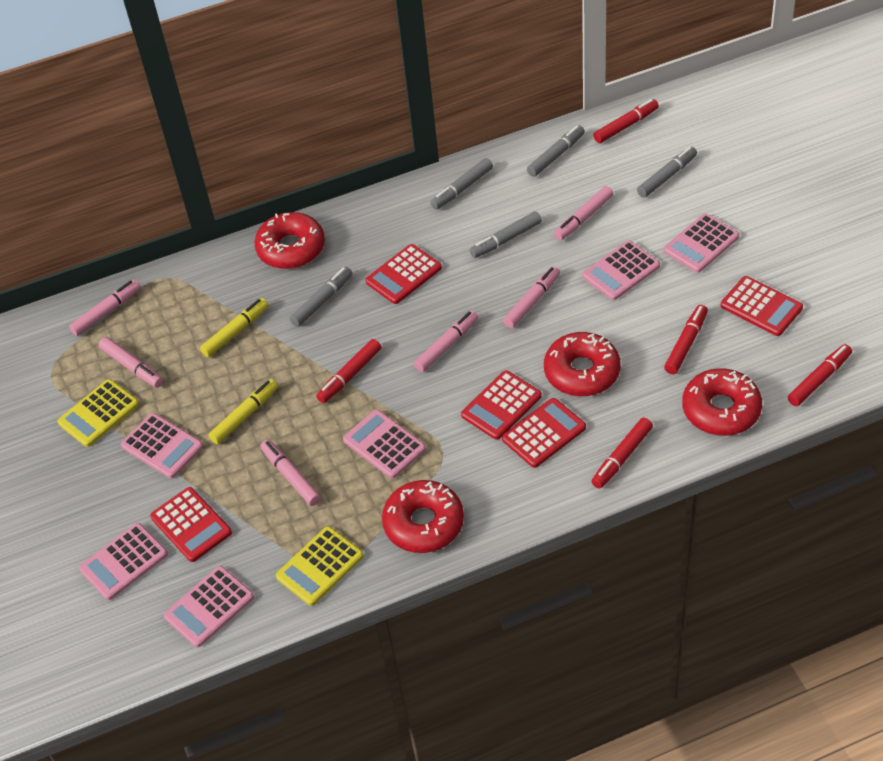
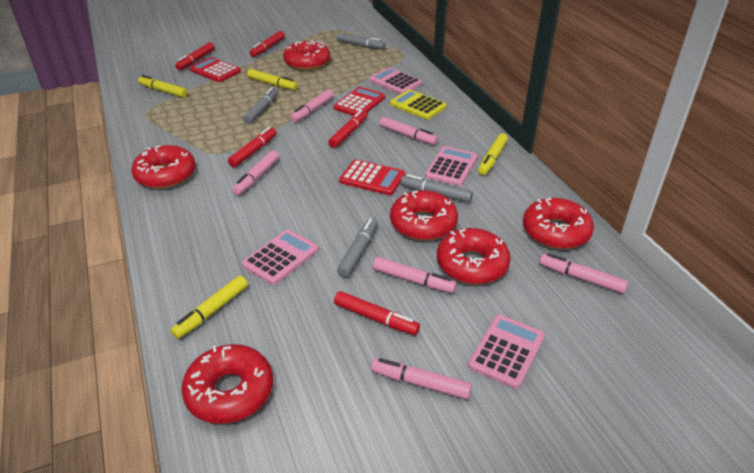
grey marker: 5 -> 4
pink calculator: 6 -> 4
red calculator: 5 -> 3
red donut: 4 -> 6
yellow calculator: 2 -> 1
yellow marker: 2 -> 4

